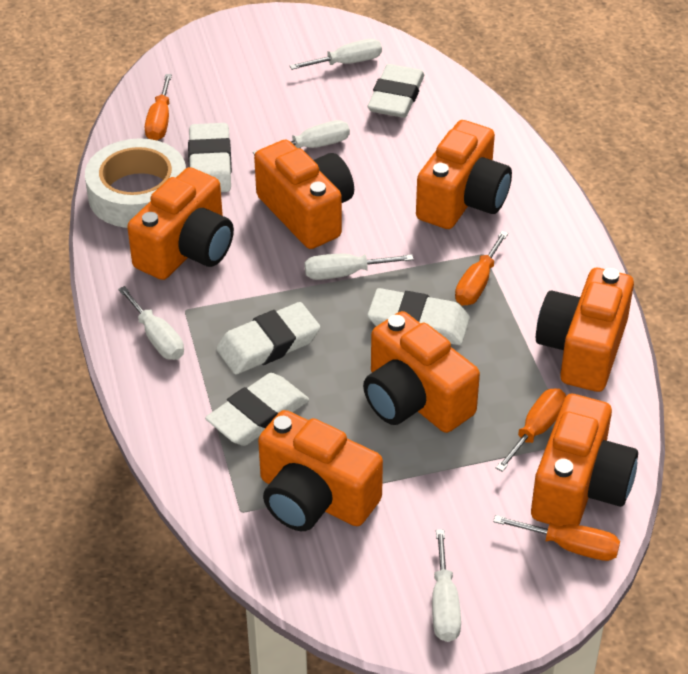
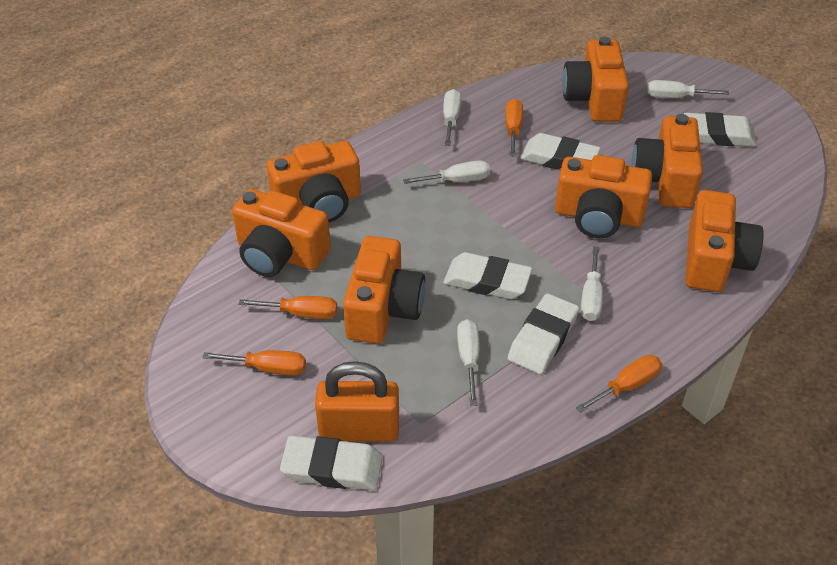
orange padlock: 0 -> 1
white tape: 1 -> 0

